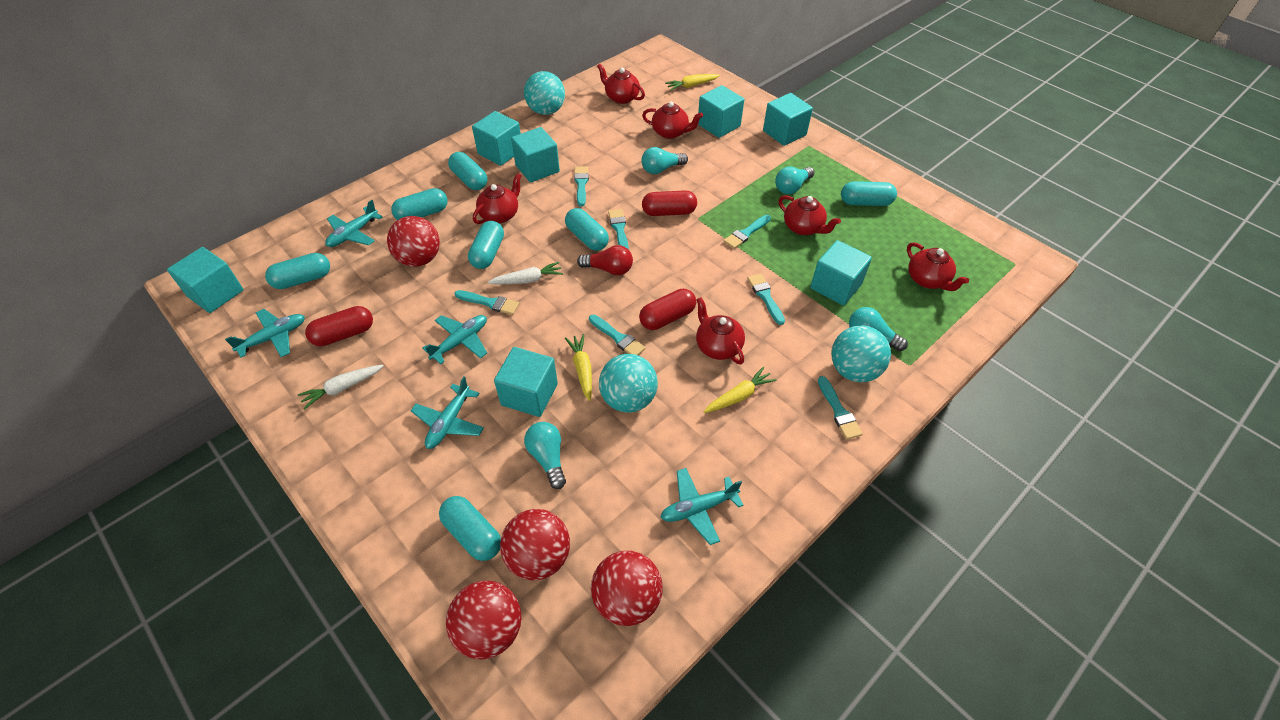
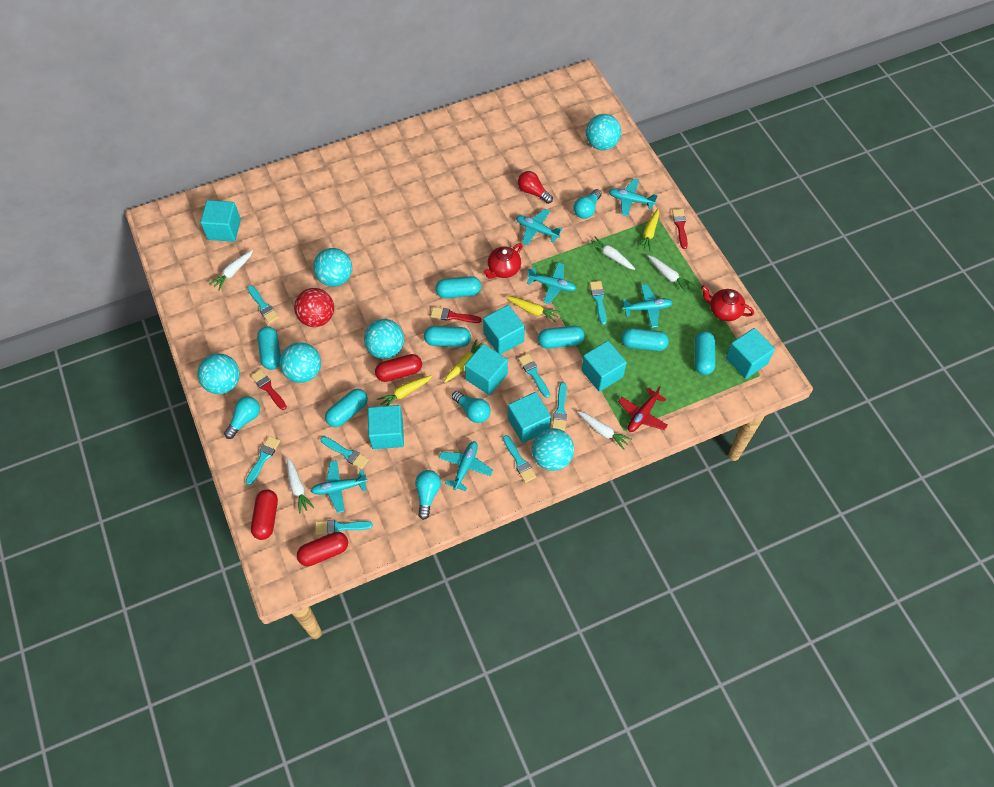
red ball: 4 -> 1
red brush: 0 -> 3
red plane: 0 -> 1
red teapot: 6 -> 2
turquoise ball: 3 -> 6
turquoise brush: 7 -> 8
turquoise plane: 5 -> 6
white carrot: 2 -> 5
yellow carrot: 3 -> 4

